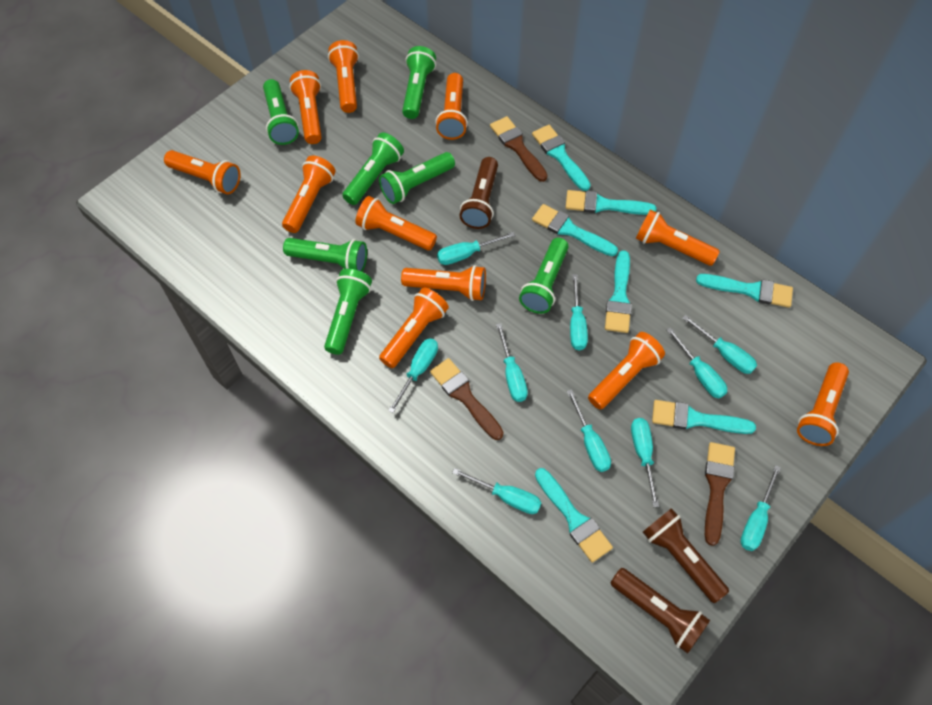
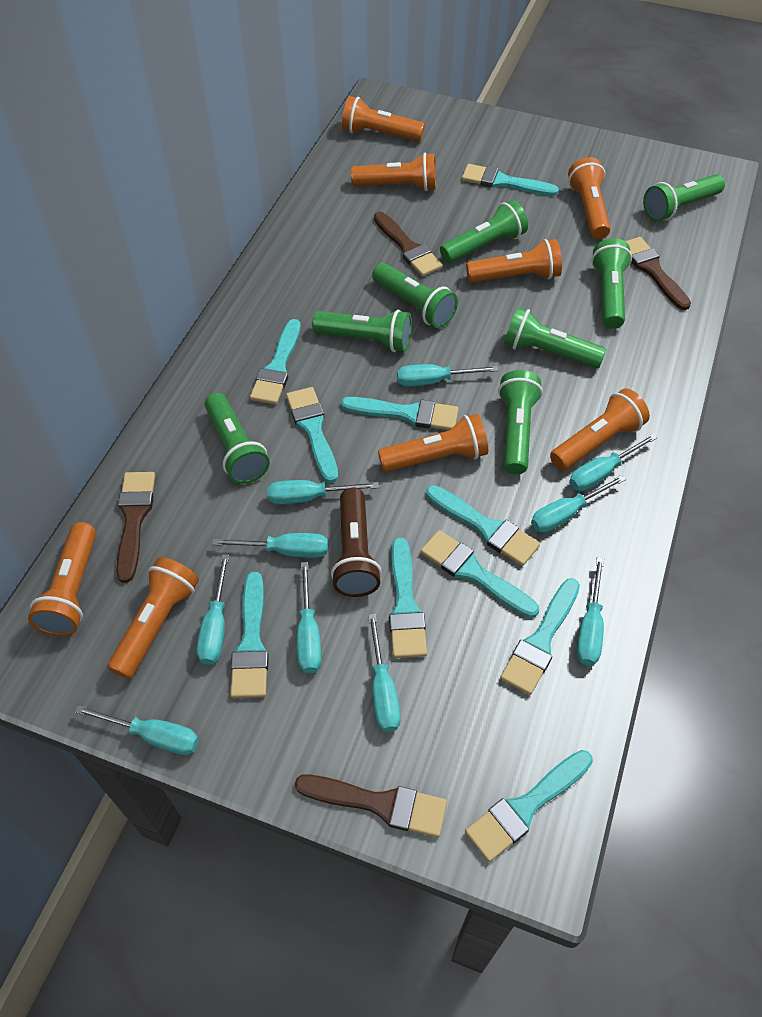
brown brush: 3 -> 4
brown flashlight: 3 -> 1
green flashlight: 7 -> 8
orange flashlight: 11 -> 8
turquoise brush: 7 -> 10

